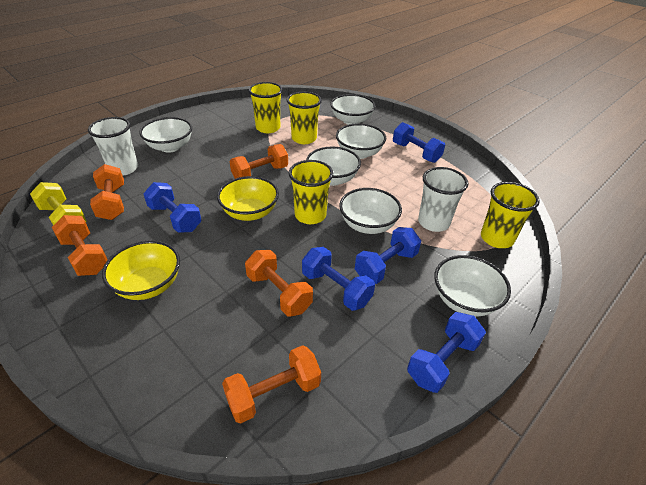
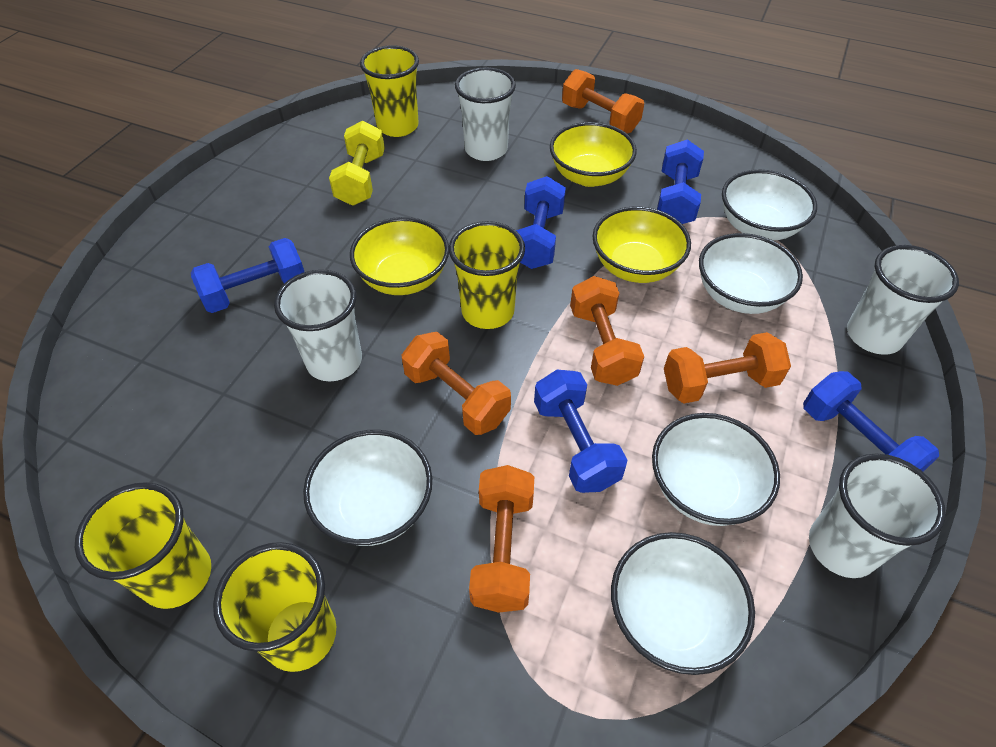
white bowl: 6 -> 5
white cup: 2 -> 4
yellow bowl: 2 -> 3

